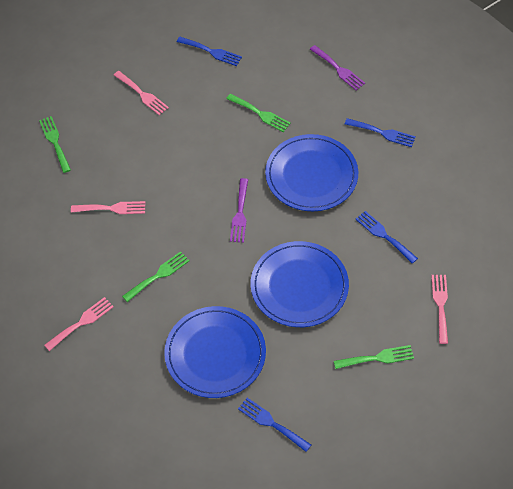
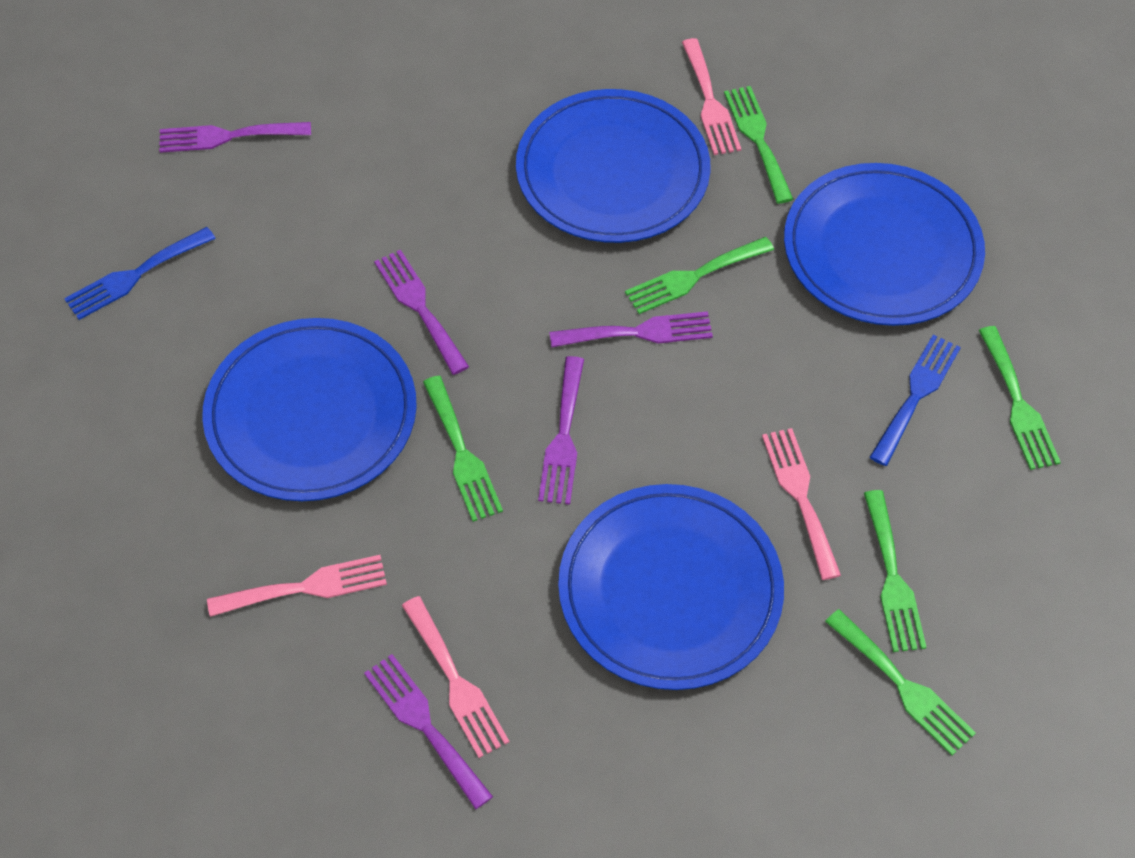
blue fork: 4 -> 2
blue plate: 3 -> 4
green fork: 4 -> 6
purple fork: 2 -> 5

